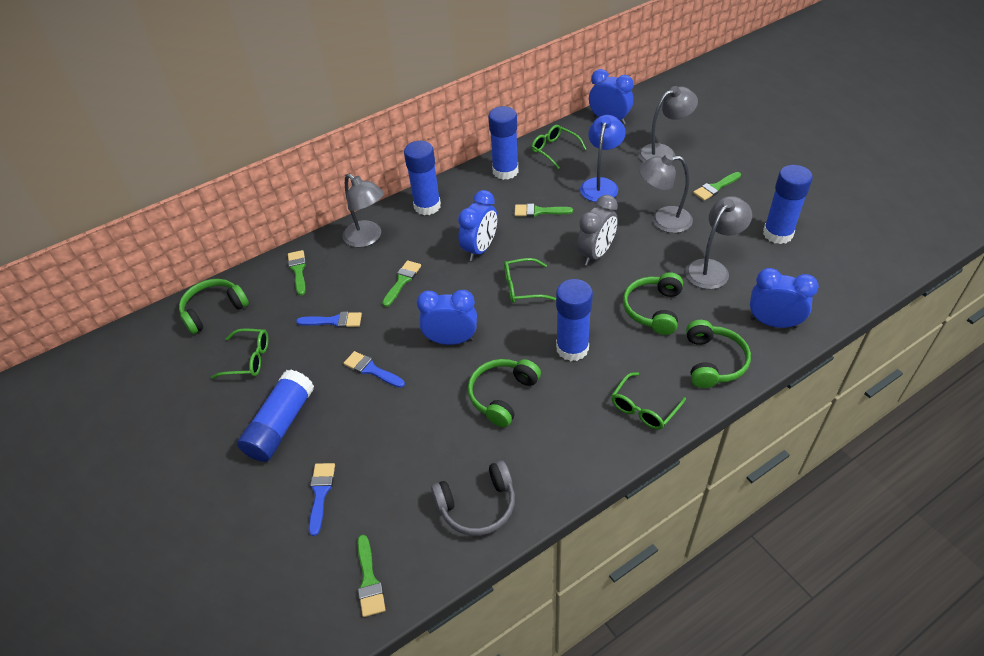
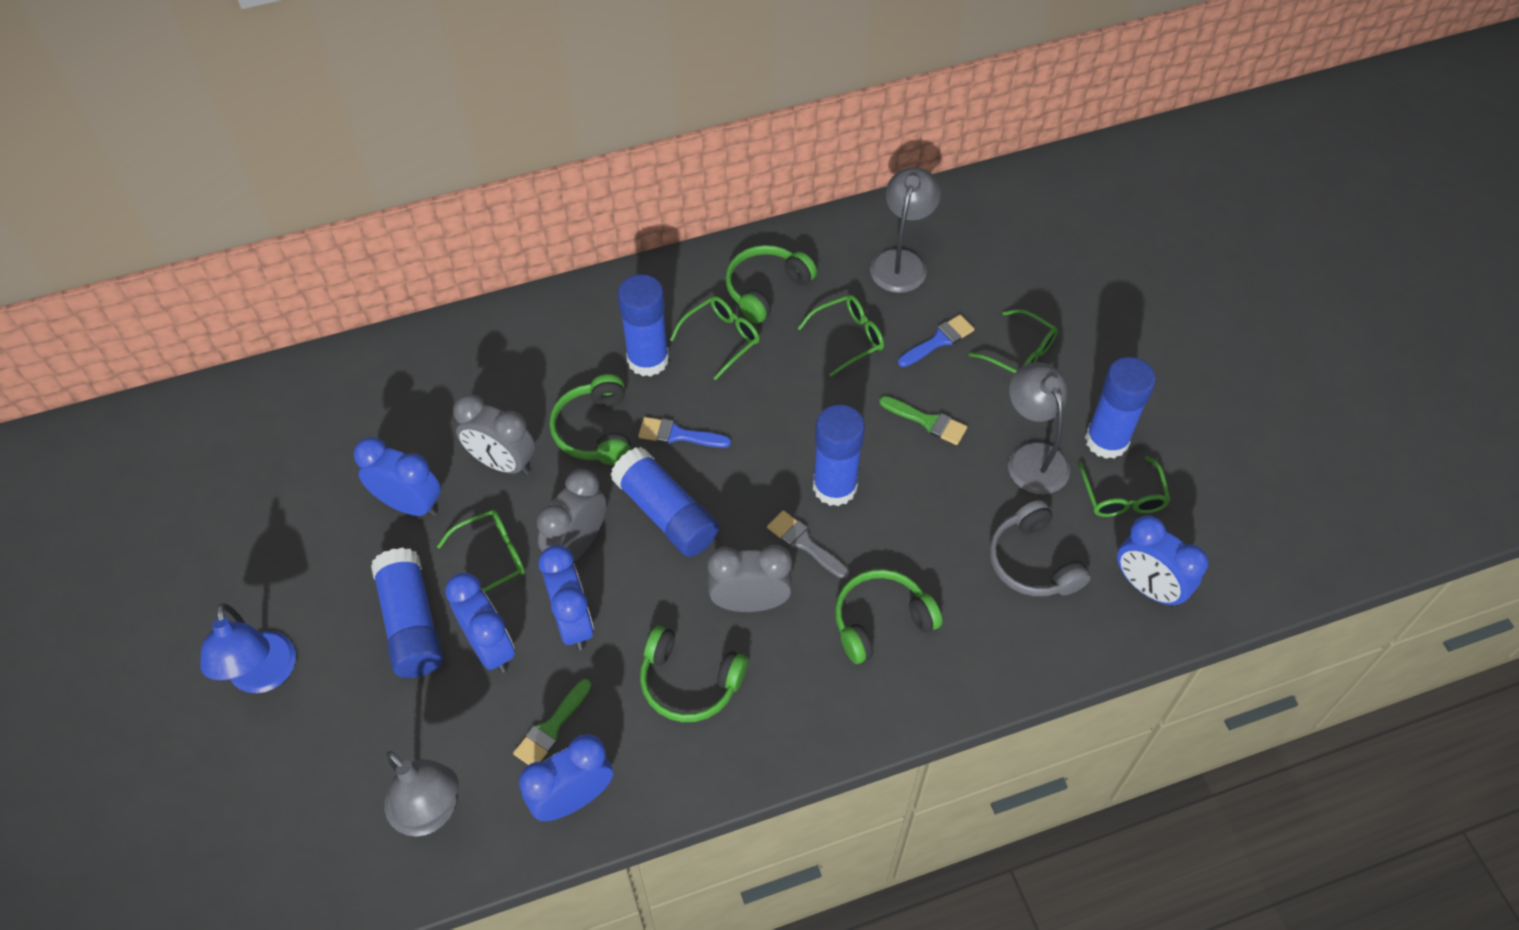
blue brush: 3 -> 2
blue clock: 4 -> 5
green brush: 5 -> 2
green glasses: 4 -> 5
grey brush: 0 -> 1
grey clock: 1 -> 3
grey lamp: 4 -> 3

